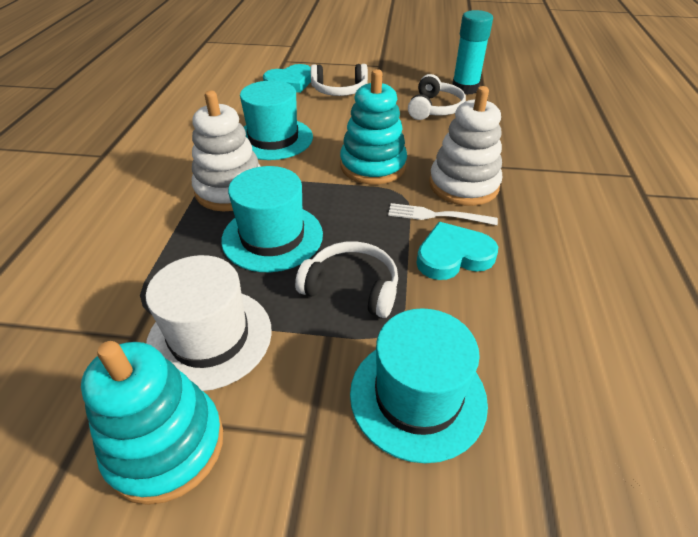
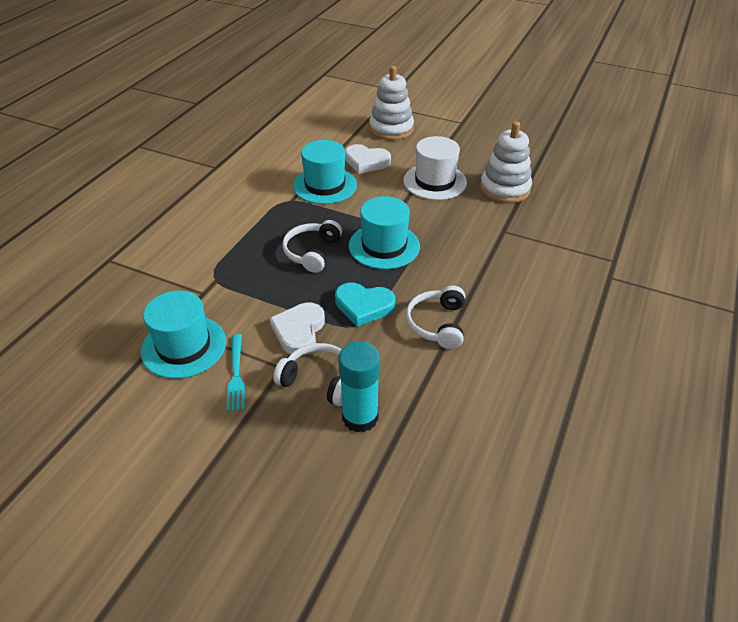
turquoise fork: 0 -> 1
turquoise heart: 2 -> 1
turquoise stacking toy: 2 -> 0
white fork: 1 -> 0
white heart: 0 -> 2

